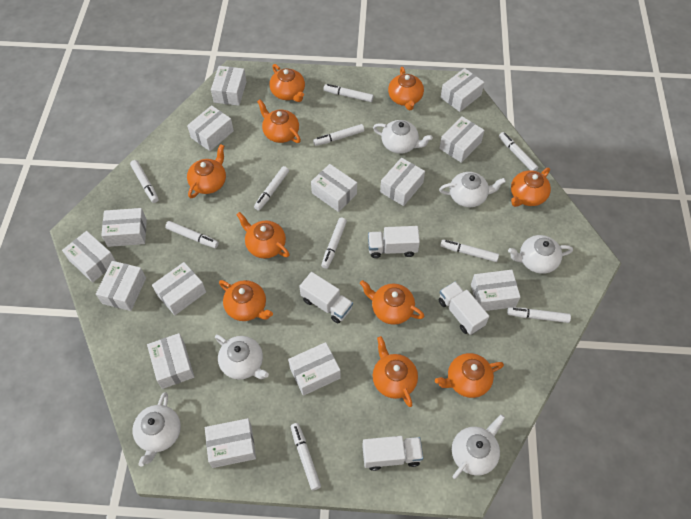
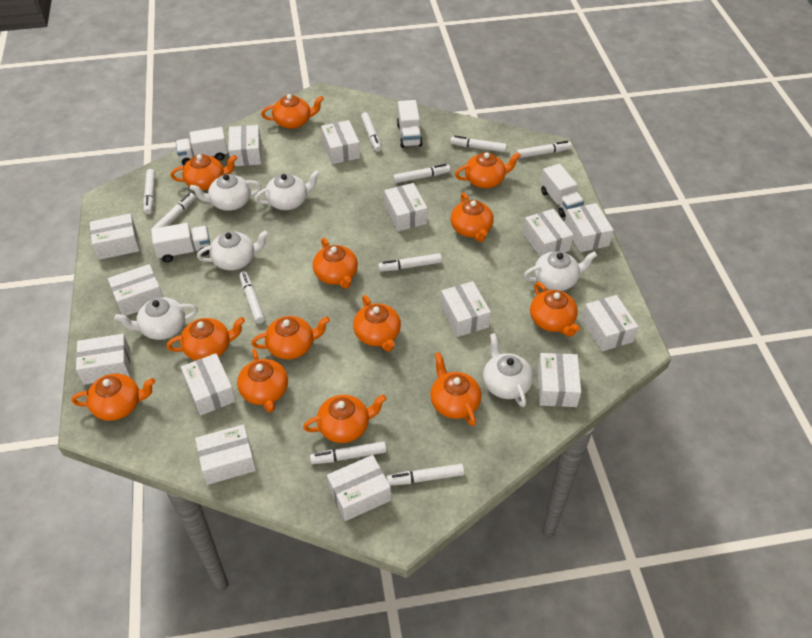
orange teapot: 10 -> 13

